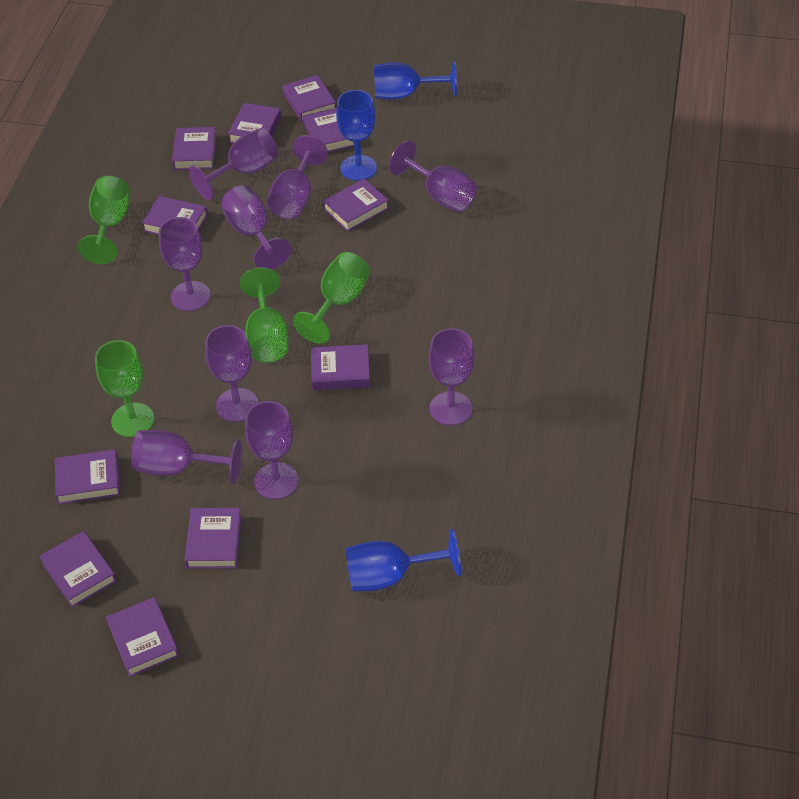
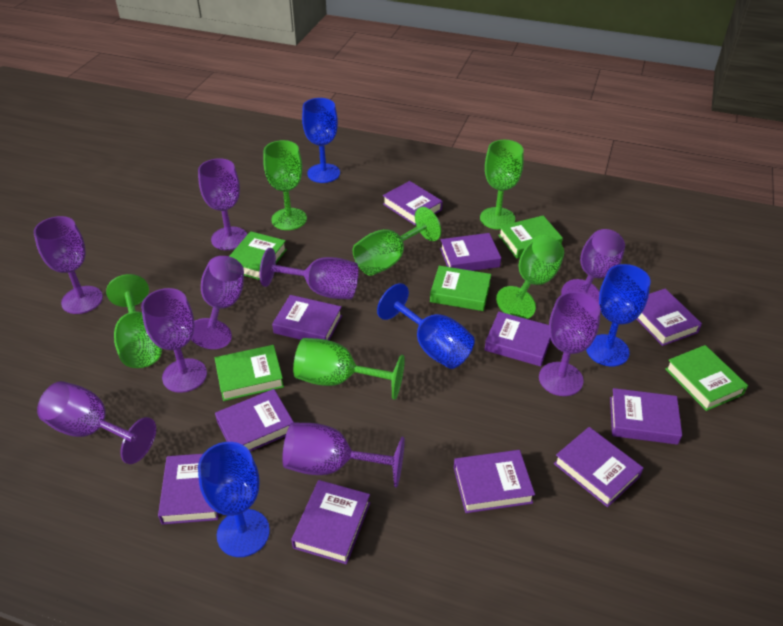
blue goblet: 3 -> 4
green book: 0 -> 5
green goblet: 4 -> 6

